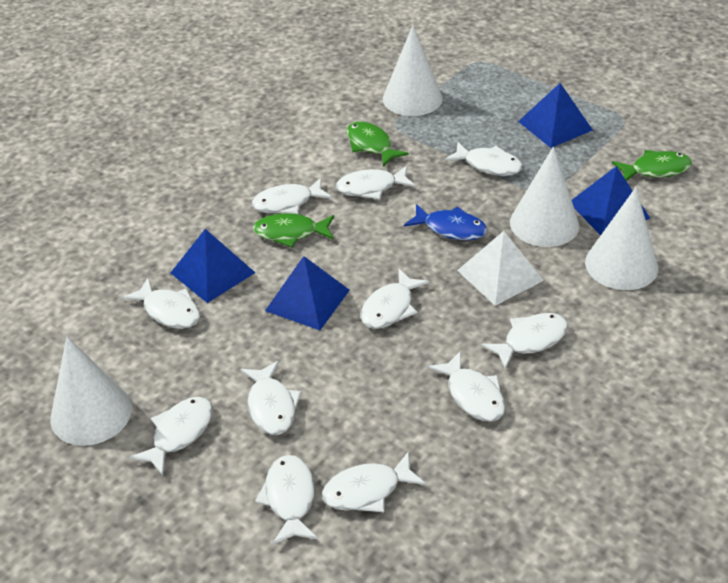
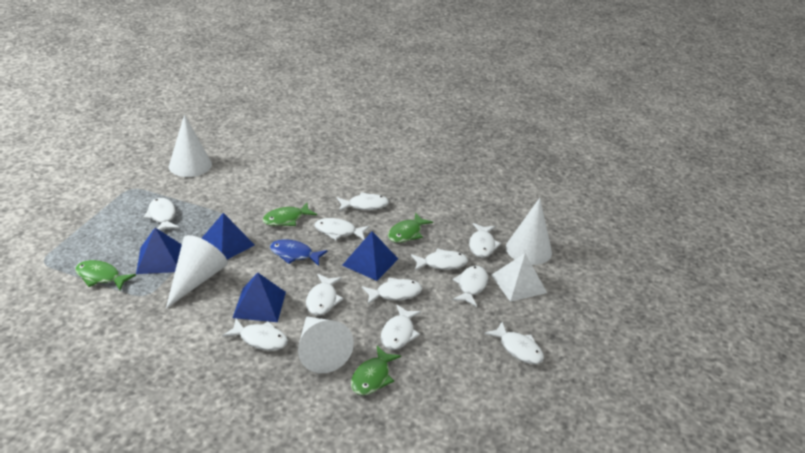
green fish: 3 -> 4

